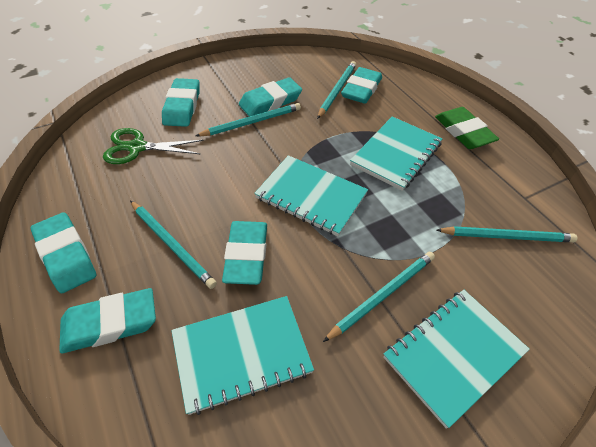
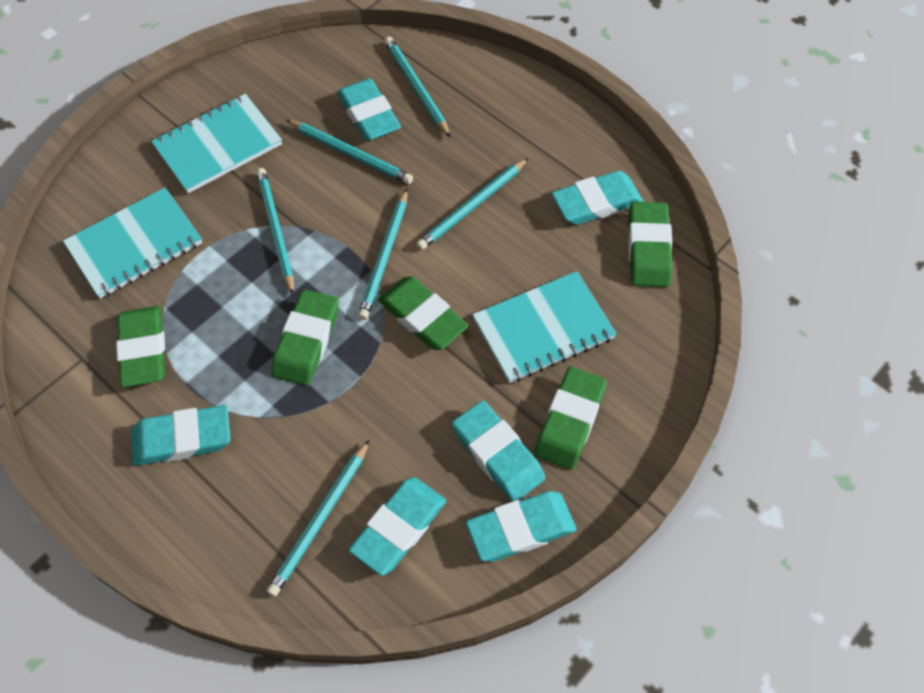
green eraser: 1 -> 5
green scissors: 1 -> 0
turquoise notebook: 4 -> 3
turquoise pencil: 5 -> 6

